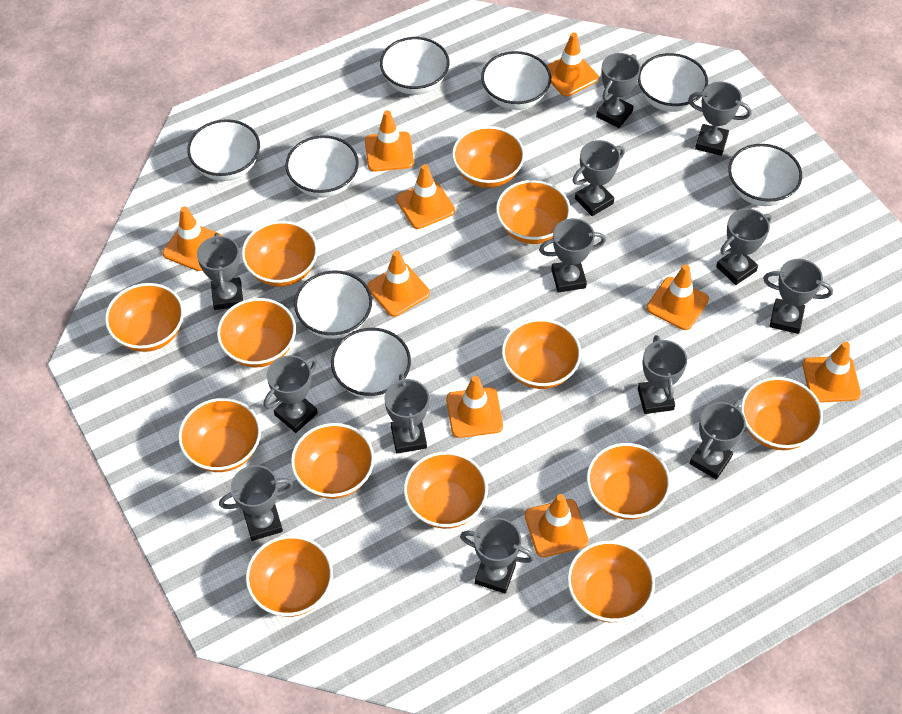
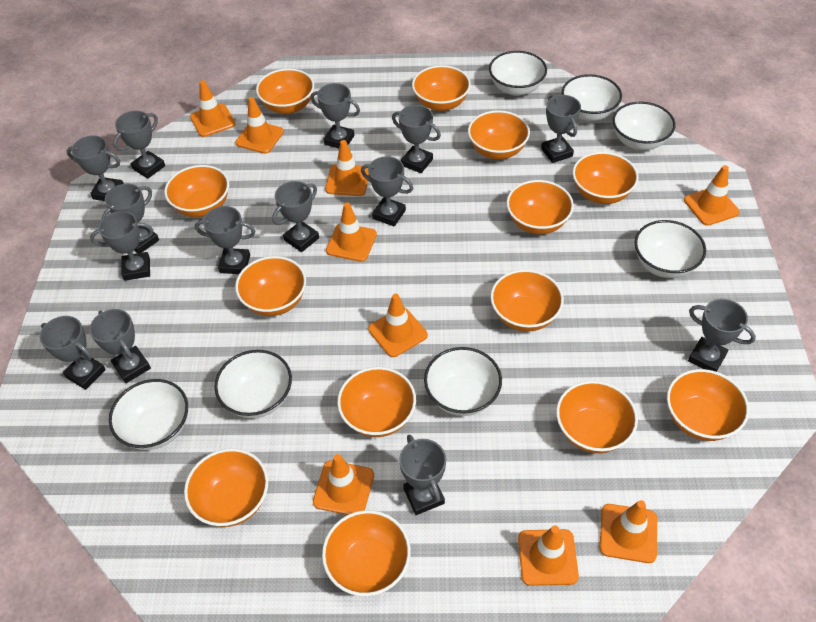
grey trophy: 13 -> 14
white bowl: 8 -> 7

